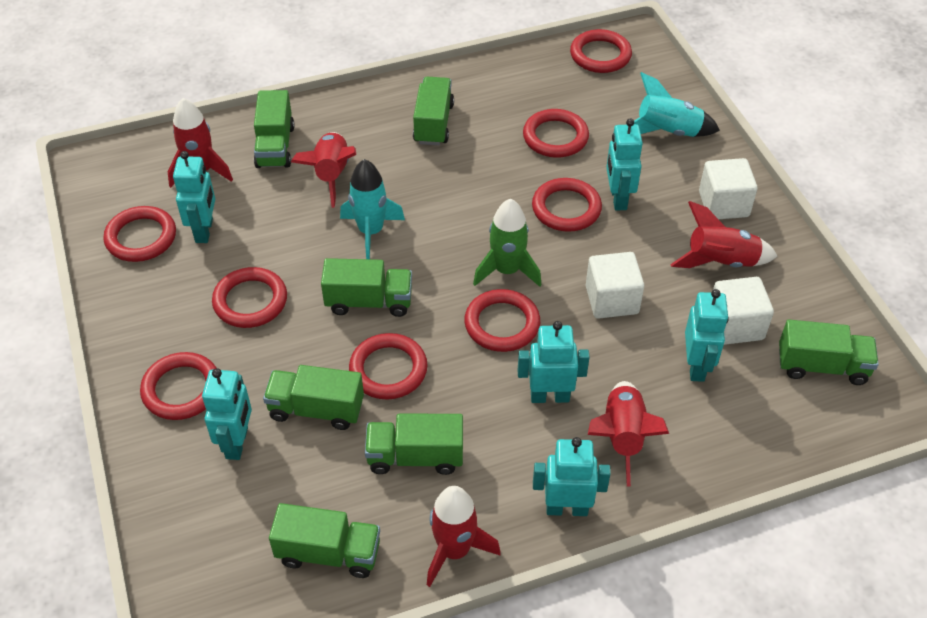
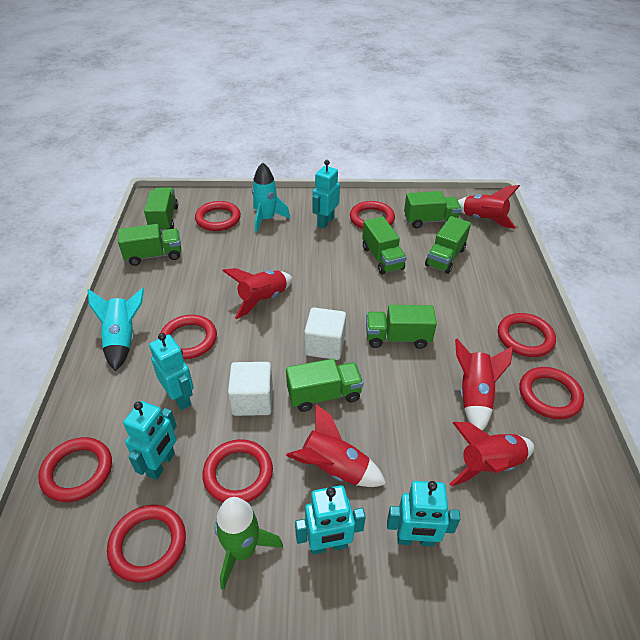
turquoise robot: 6 -> 5
white cube: 3 -> 2

